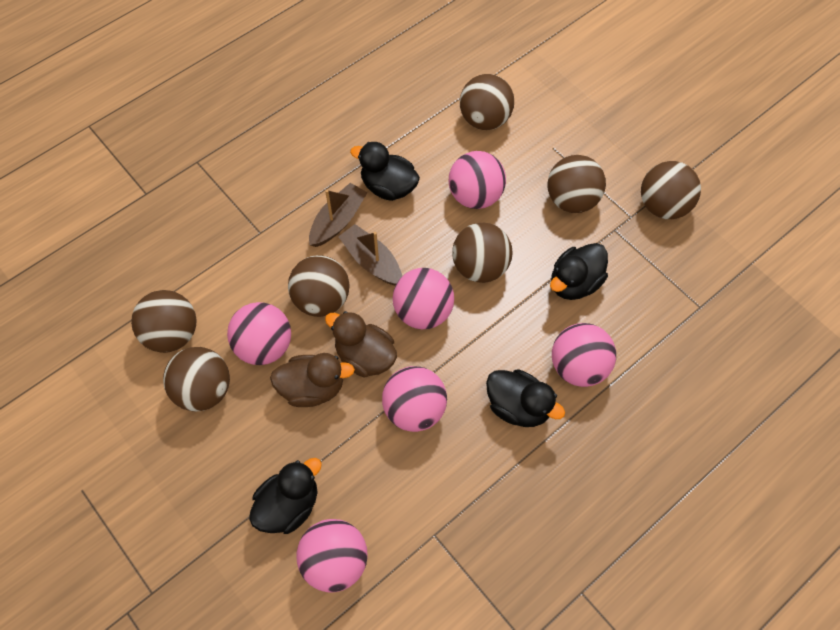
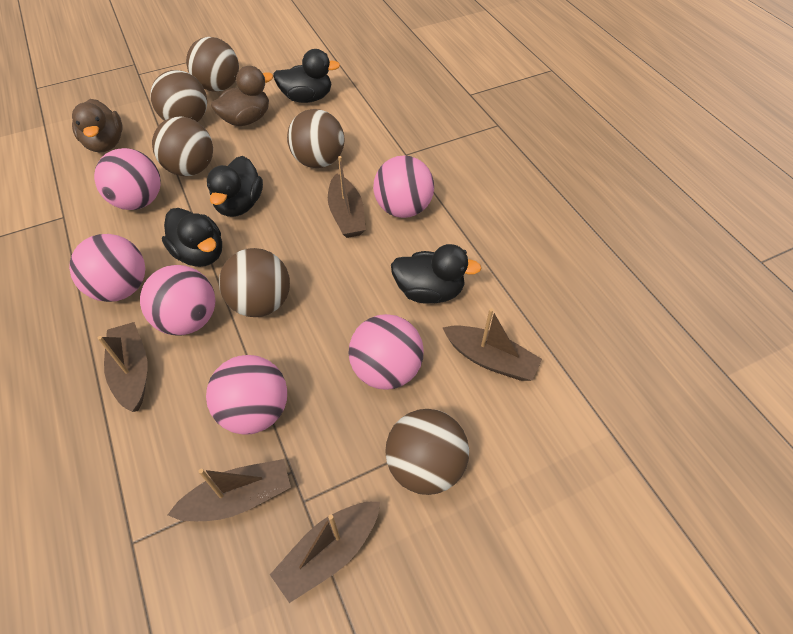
brown ball: 7 -> 6
brown boat: 2 -> 5

